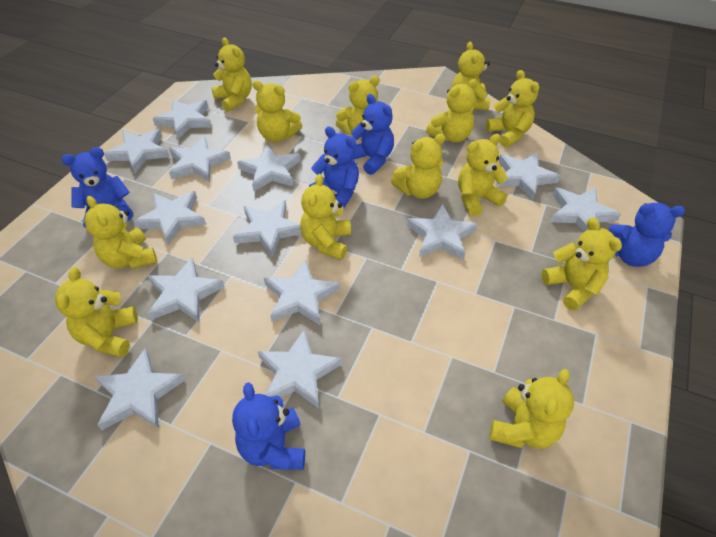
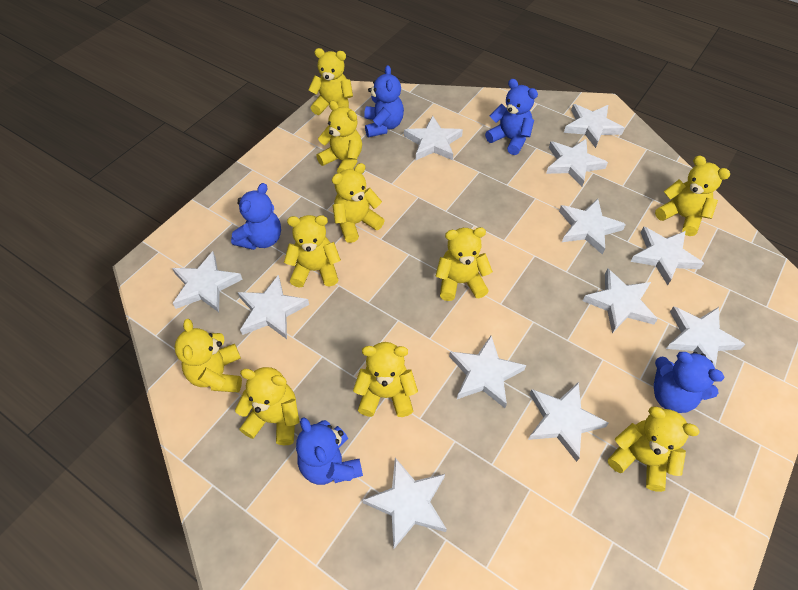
white star: 13 -> 12
yellow teddy bear: 13 -> 10

